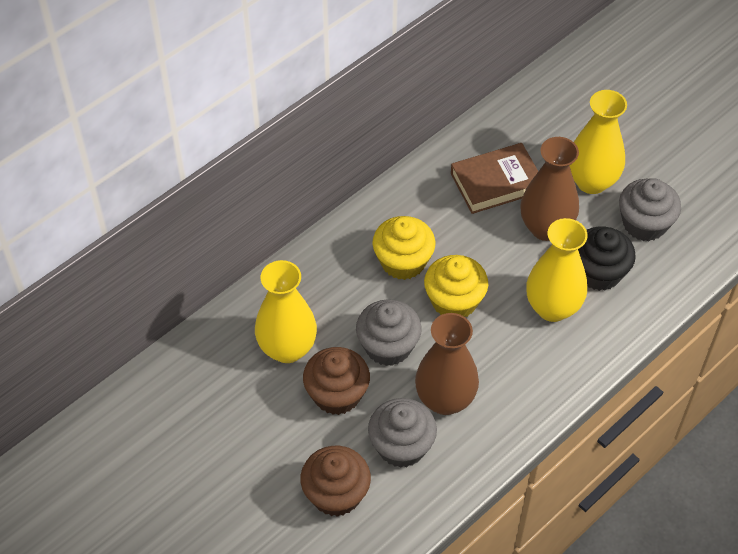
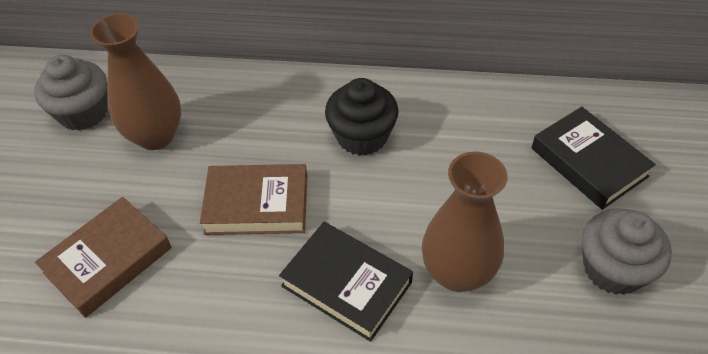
black book: 0 -> 2
brown book: 1 -> 2
brown cupcake: 2 -> 0
grey cupcake: 3 -> 2
yellow cupcake: 2 -> 0
yellow vase: 3 -> 0

